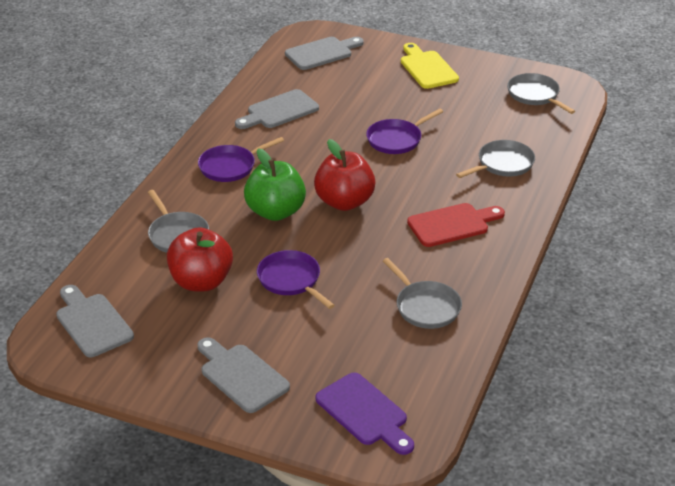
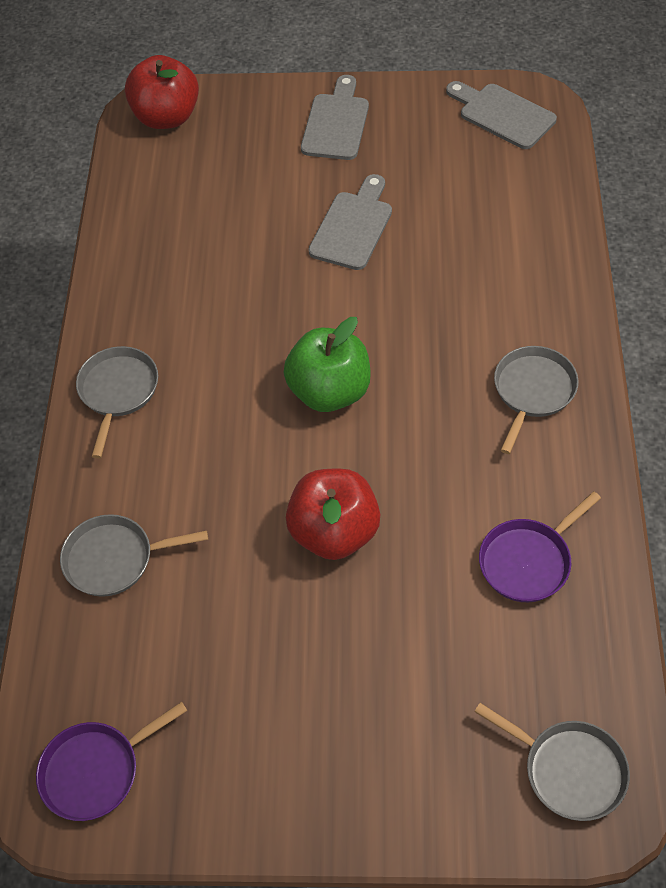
grey cutting board: 4 -> 3
purple cutting board: 1 -> 0
purple pan: 3 -> 2
red cutting board: 1 -> 0
yellow cutting board: 1 -> 0

